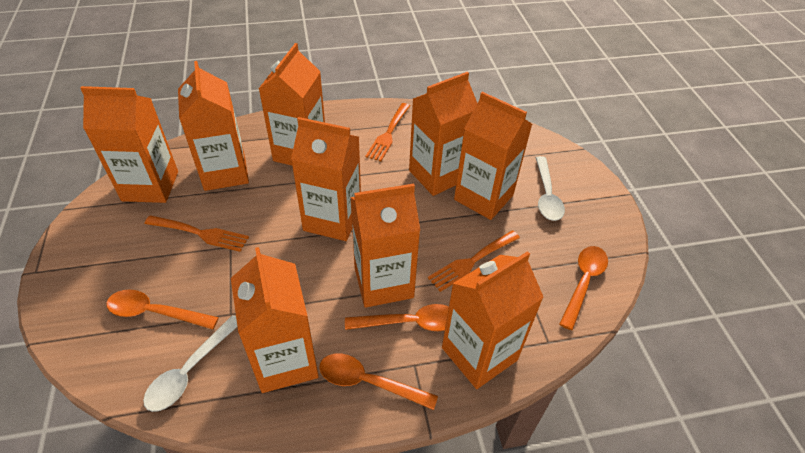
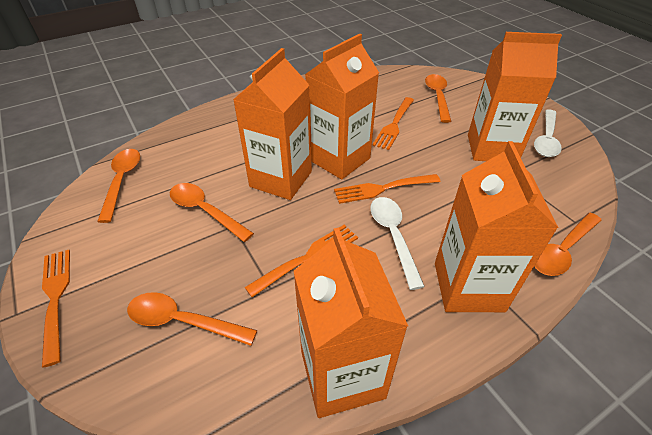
orange carton: 9 -> 5
orange fork: 3 -> 4
orange spoon: 4 -> 5

